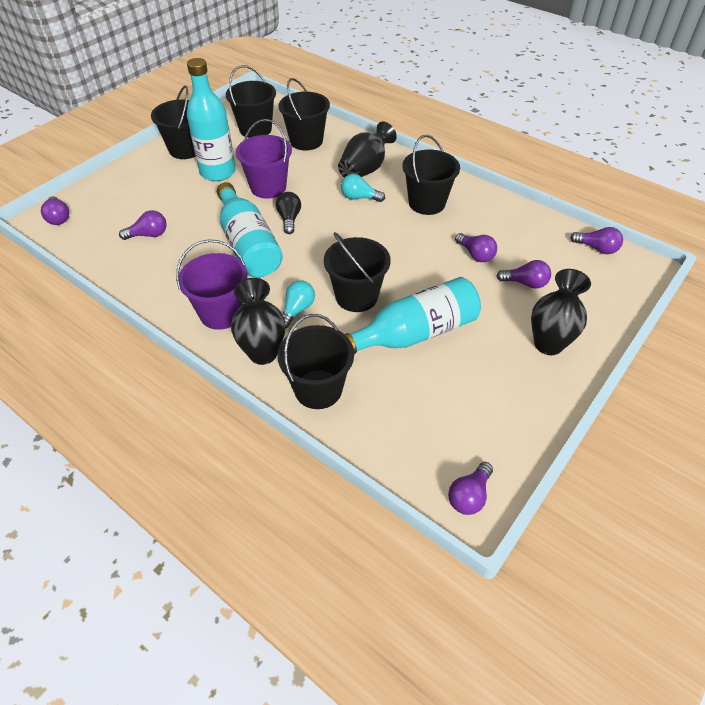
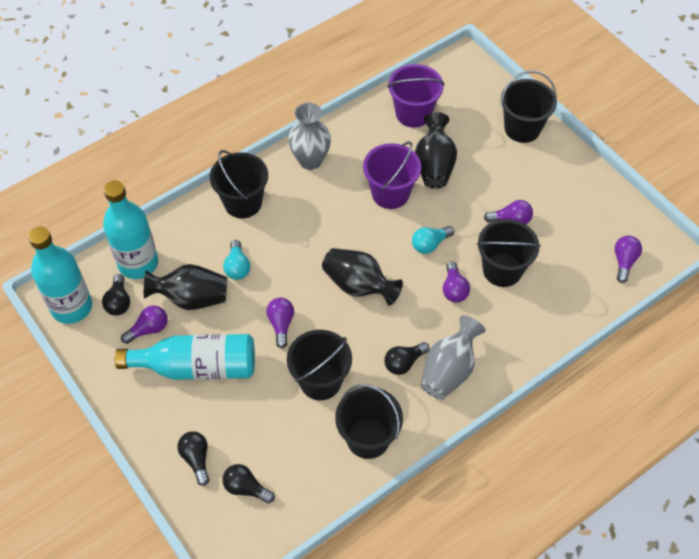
black bucket: 6 -> 5
black light bulb: 1 -> 4
grey vase: 0 -> 2
purple light bulb: 6 -> 5

